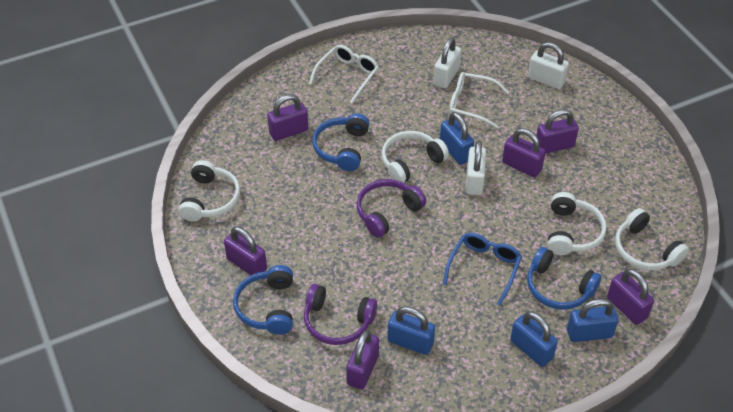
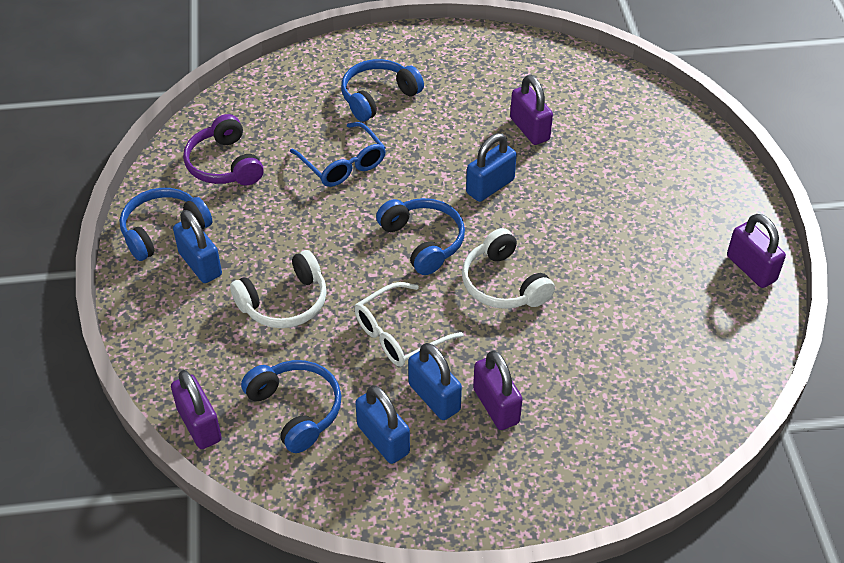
blue headphones: 3 -> 4
purple headphones: 2 -> 1
purple padlock: 6 -> 4
white glasses: 2 -> 1
white headphones: 4 -> 2
white padlock: 3 -> 0

